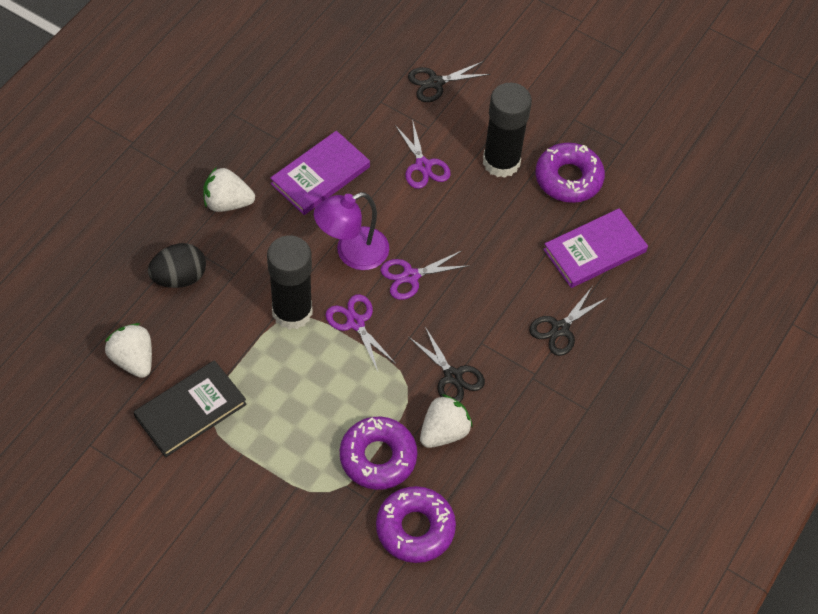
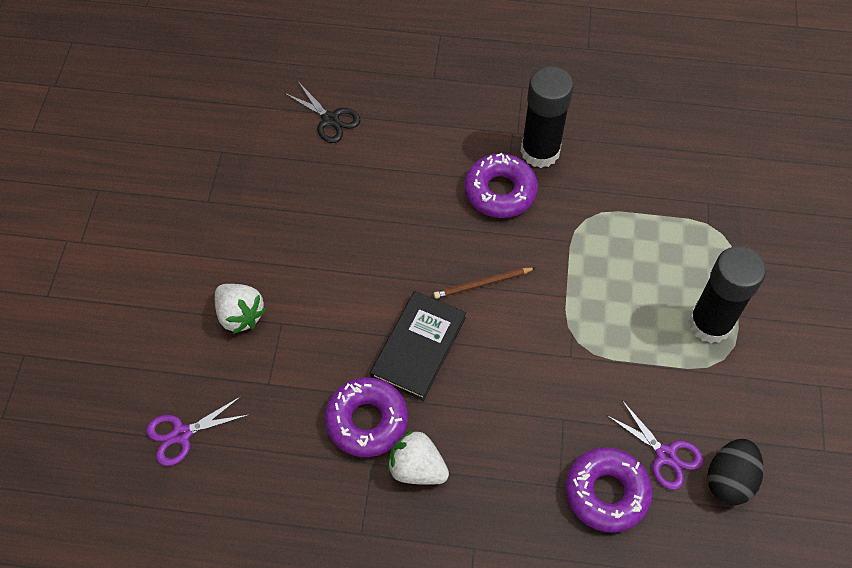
black scissors: 3 -> 1
brown pencil: 0 -> 1
purple book: 2 -> 0
purple lamp: 1 -> 0
purple scissors: 3 -> 2
white strawberry: 3 -> 2

